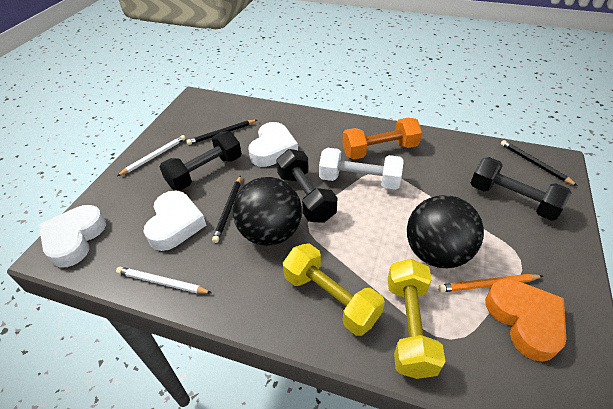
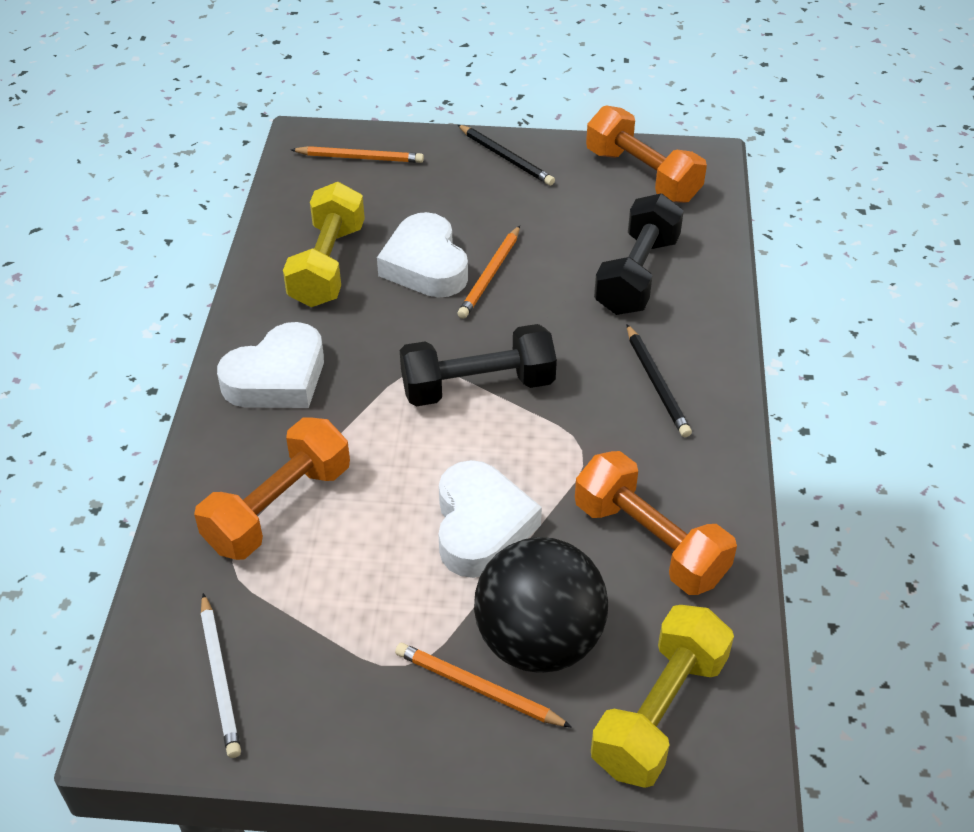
black ball: 2 -> 1
black dumbbell: 3 -> 2
black pencil: 3 -> 2
orange dumbbell: 1 -> 3
orange heart: 1 -> 0
orange pencil: 1 -> 3
white dumbbell: 1 -> 0
white pencil: 2 -> 1

